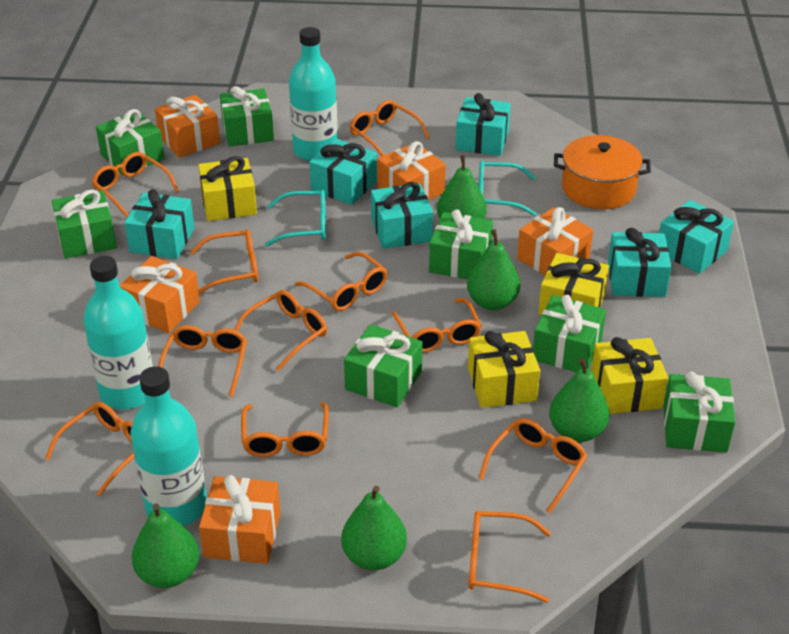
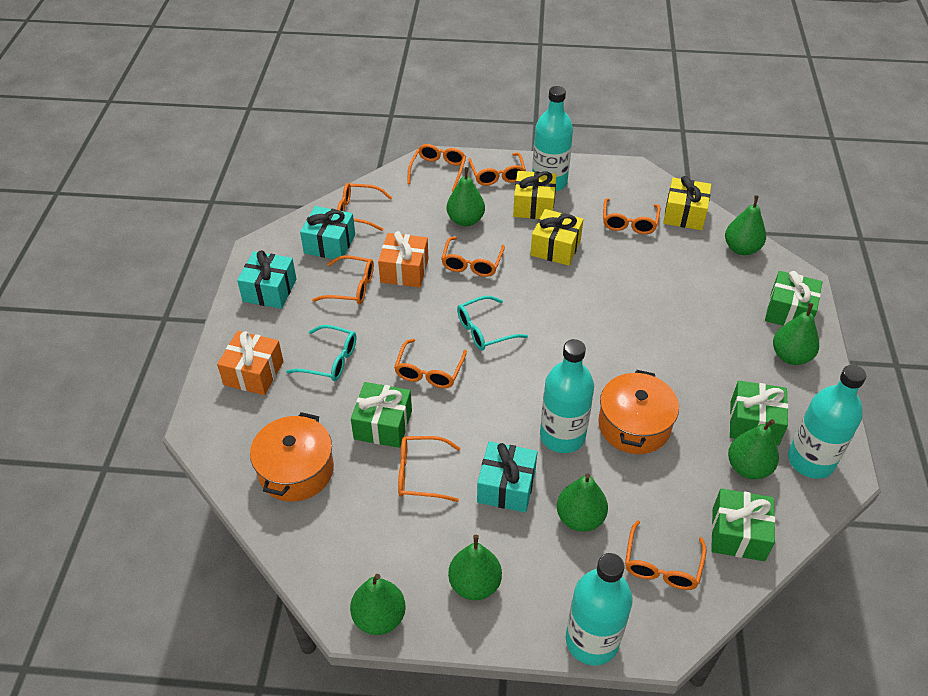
green gift: 7 -> 4
green pear: 5 -> 7
orange gift: 5 -> 2
orange glasses: 11 -> 9
orange pot: 1 -> 2
turquoise bottle: 3 -> 4
turquoise gift: 6 -> 3
yellow gift: 4 -> 3

